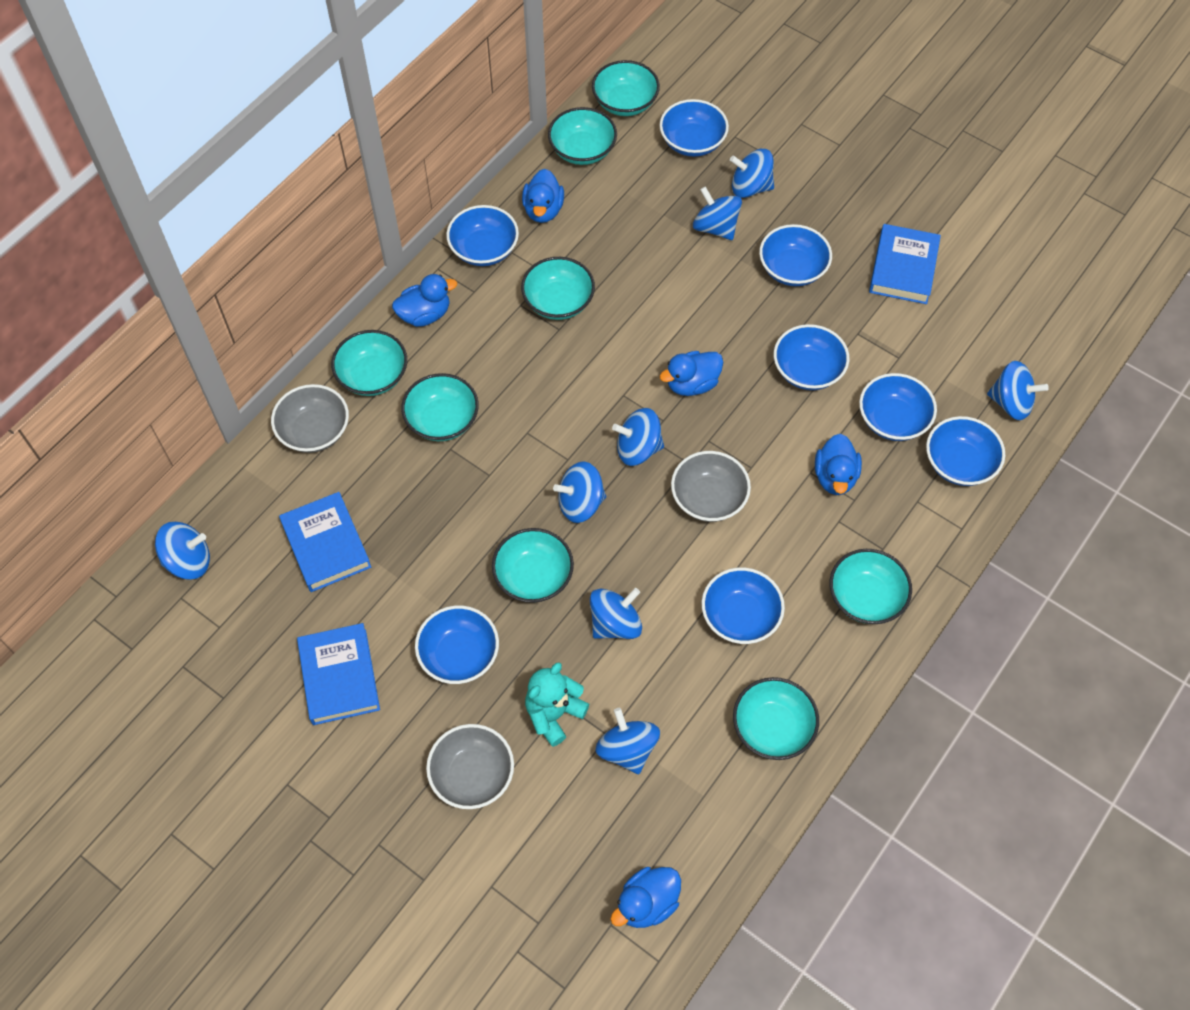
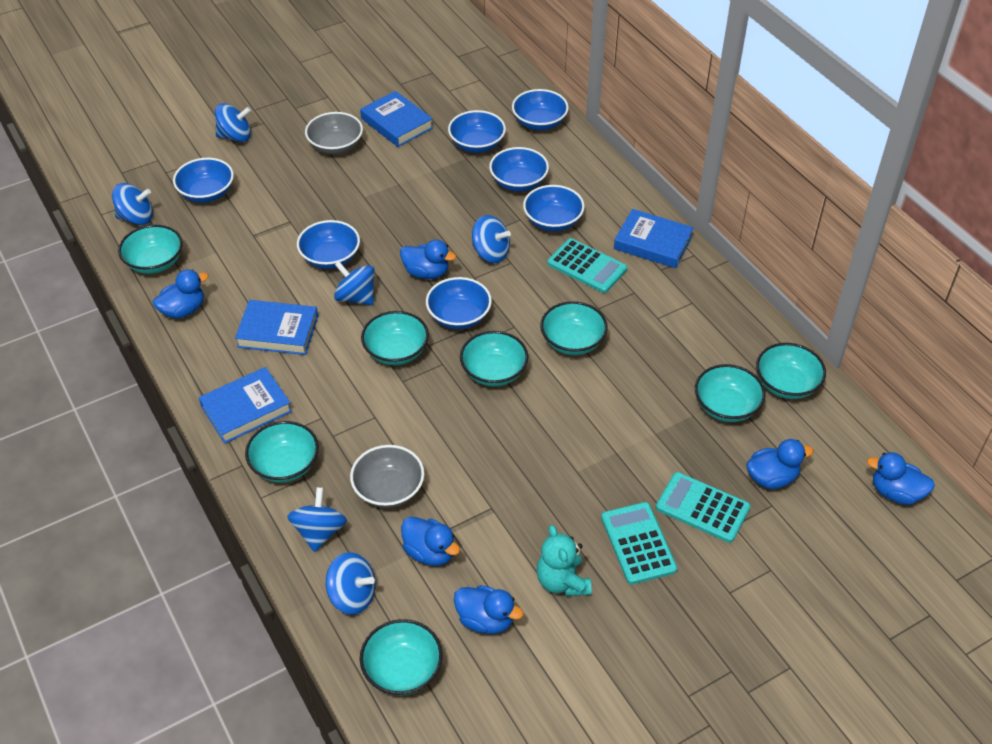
blue book: 3 -> 4
blue bowl: 8 -> 7
blue duck: 5 -> 6
blue spinning top: 8 -> 6
grey bowl: 3 -> 2
turquoise calculator: 0 -> 3

